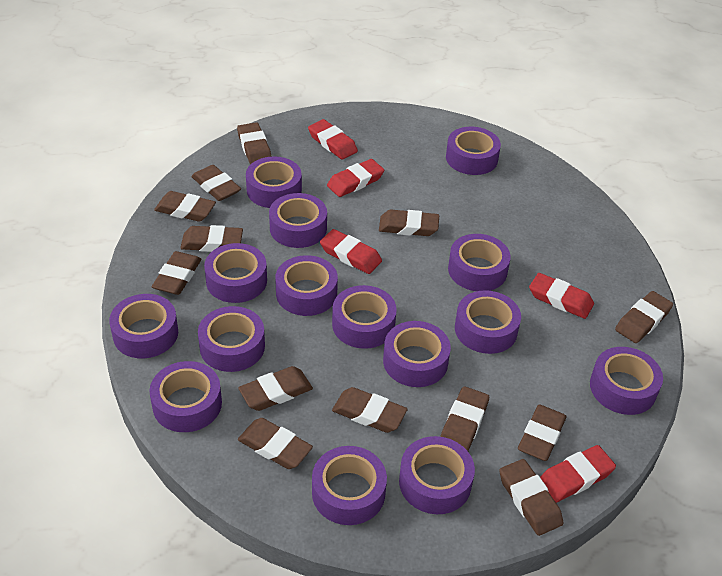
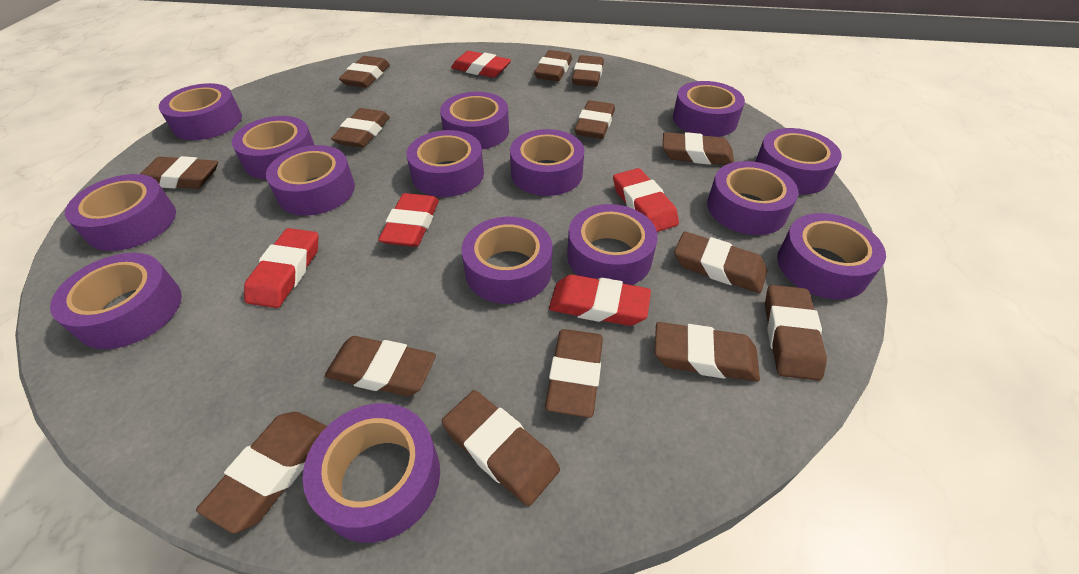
brown eraser: 13 -> 14

